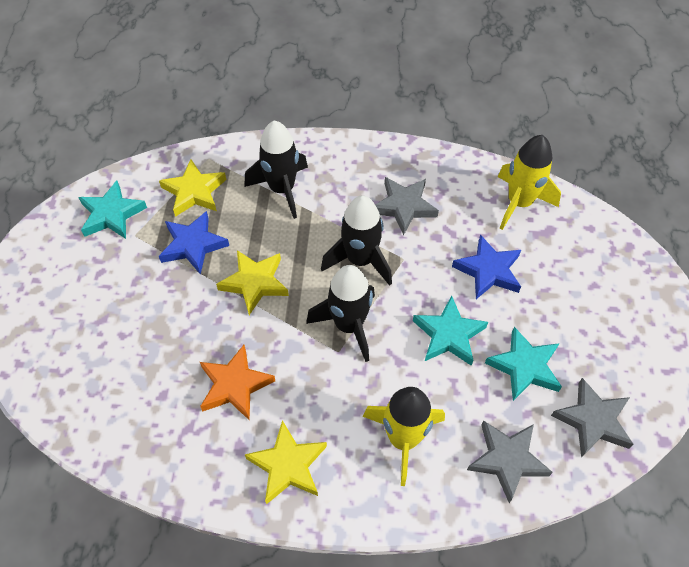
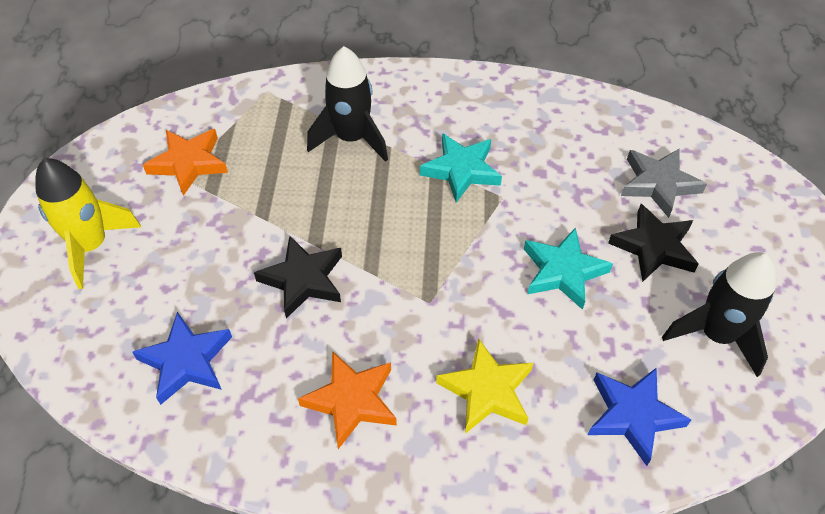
black rocket: 3 -> 2
black star: 0 -> 2
grey star: 3 -> 1
orange star: 1 -> 2
turquoise star: 3 -> 2
yellow rocket: 2 -> 1
yellow star: 3 -> 1

